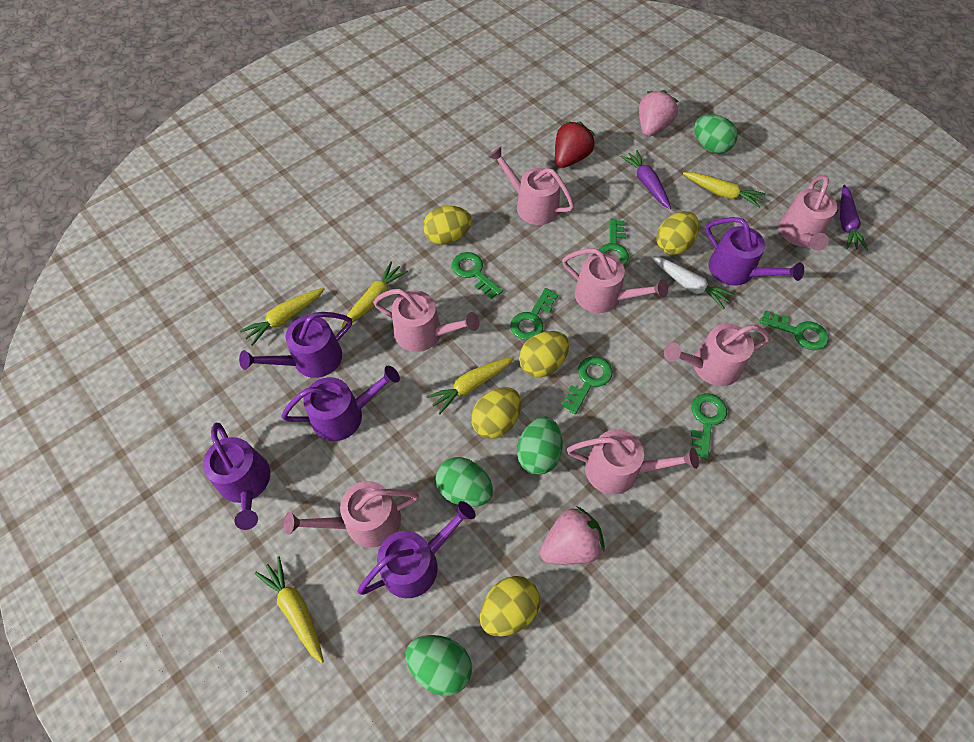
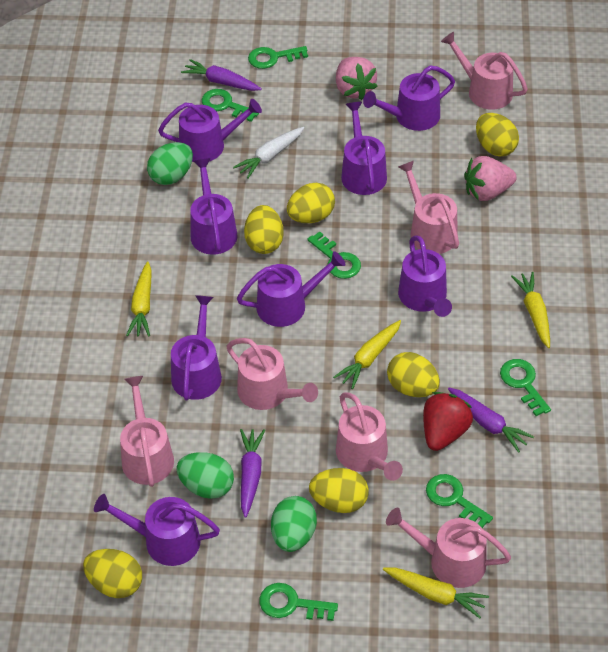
green egg: 4 -> 3
pink watering can: 7 -> 6
purple carrot: 2 -> 3
purple watering can: 5 -> 8
yellow carrot: 5 -> 4
yellow egg: 5 -> 6

